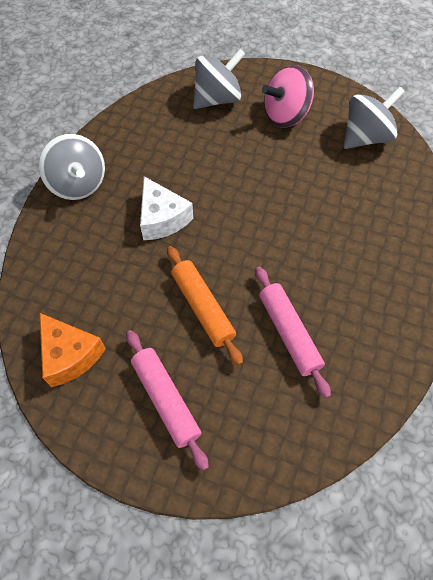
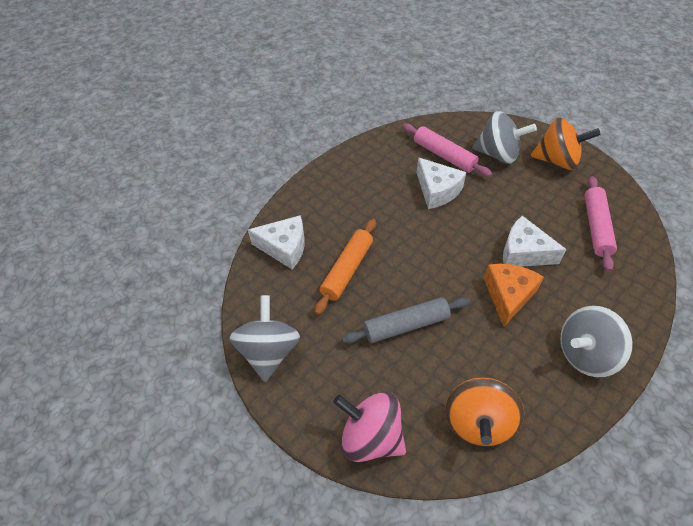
grey rolling pin: 0 -> 1
orange spinning top: 0 -> 2
white cheese: 1 -> 3

